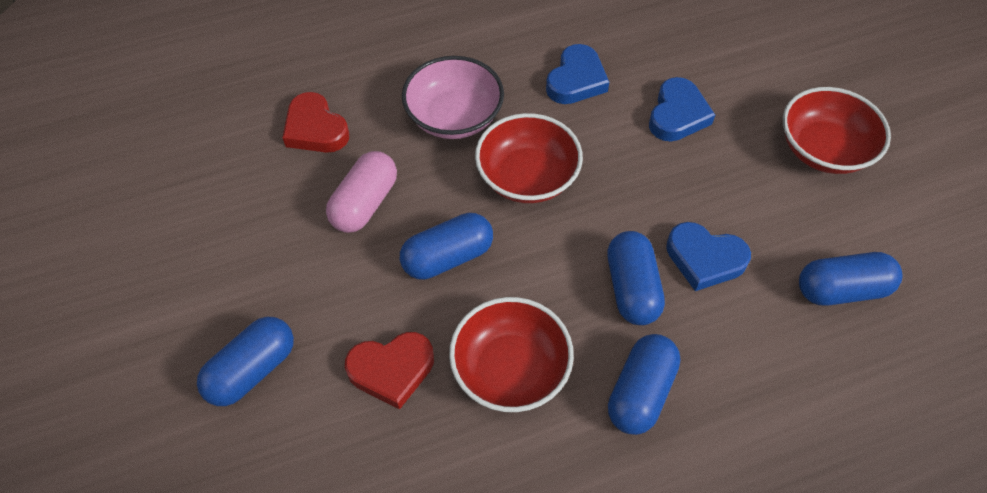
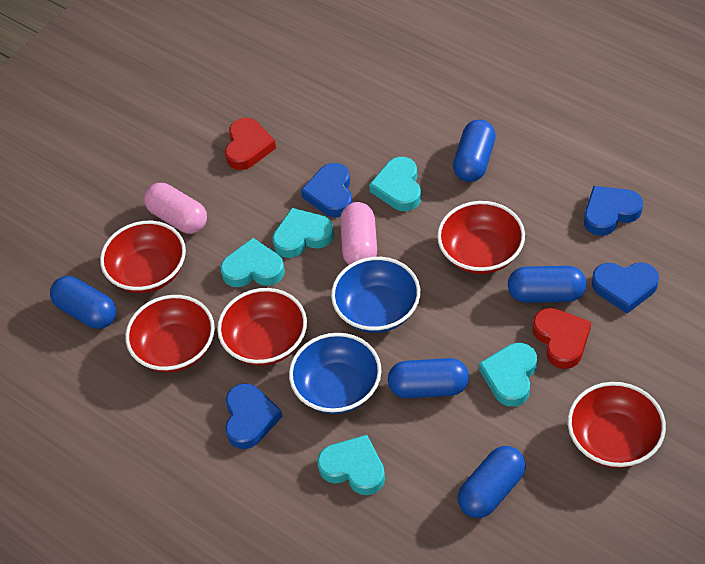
blue bowl: 0 -> 2
blue heart: 3 -> 4
pink bowl: 1 -> 0
pink capsule: 1 -> 2
red bowl: 3 -> 5
turquoise heart: 0 -> 5

